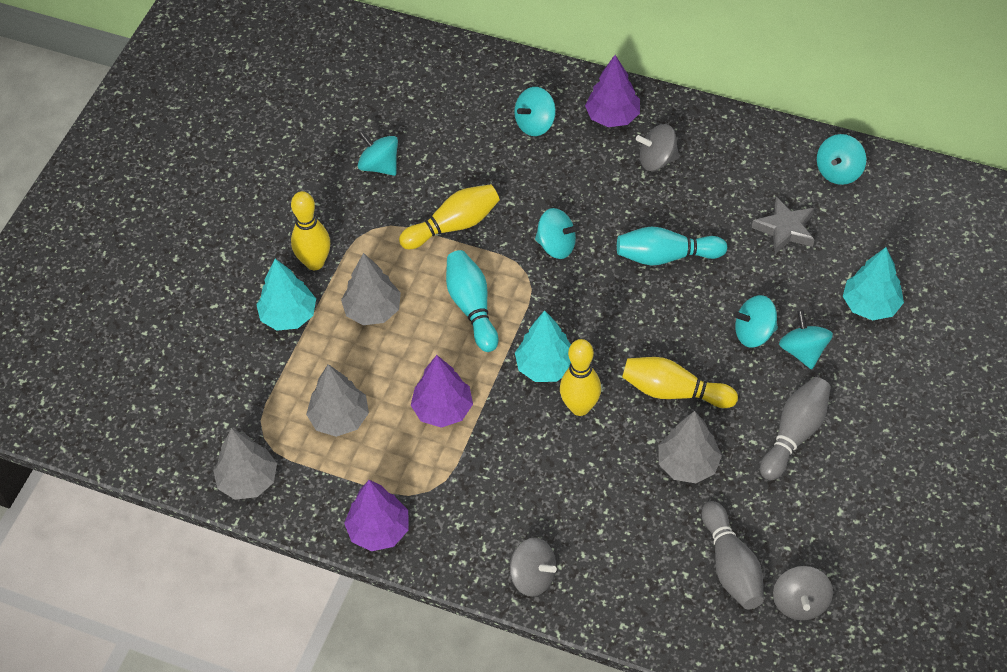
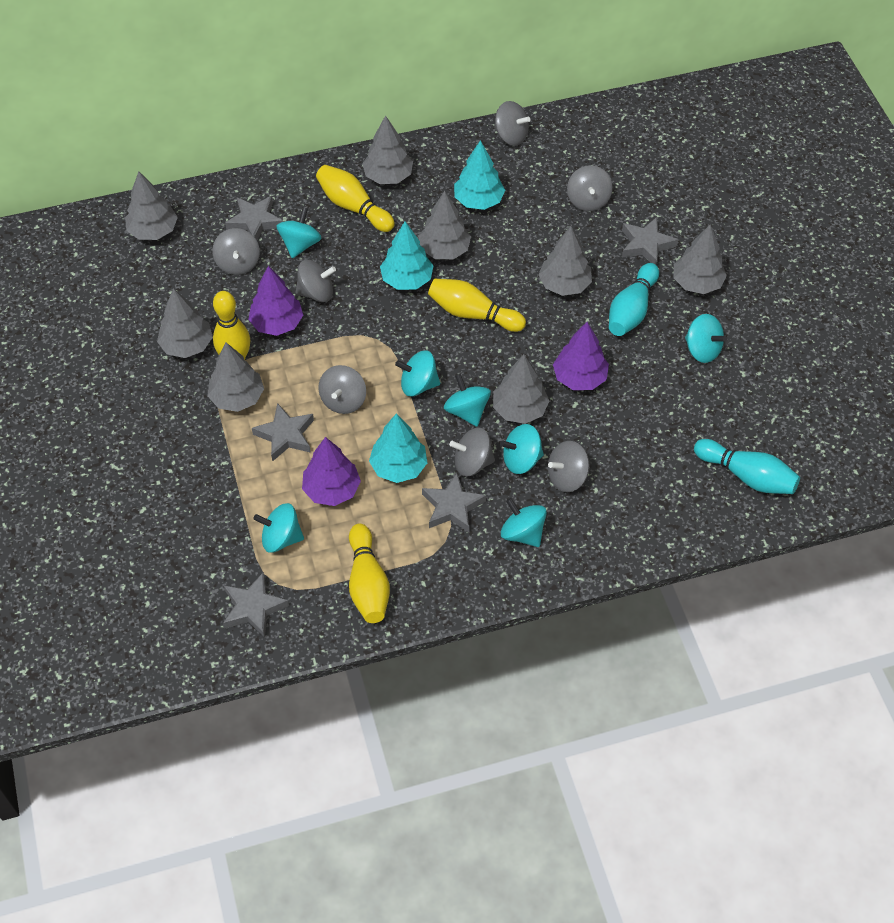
grey bowling pin: 2 -> 0
grey spinning top: 3 -> 7
grey star: 1 -> 5
grey tree: 4 -> 8
turquoise spinning top: 6 -> 7

